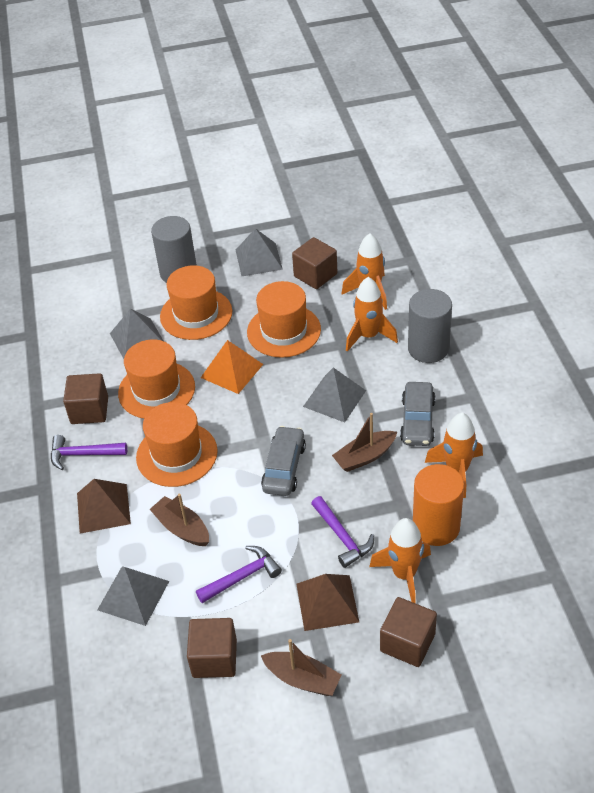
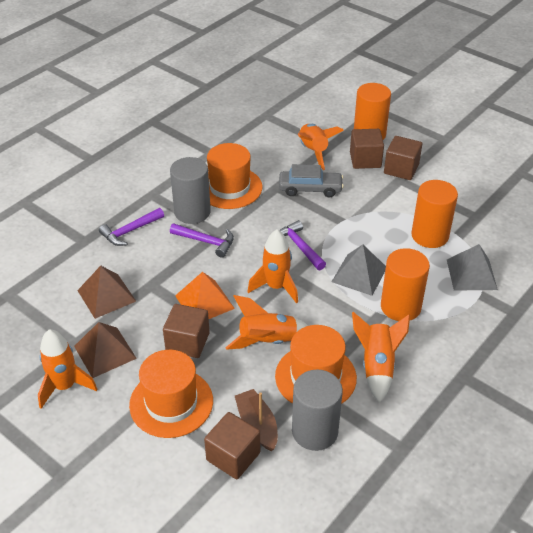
brown boat: 3 -> 1
grey car: 2 -> 1
grey pyramid: 4 -> 2
orange cylinder: 1 -> 3
orange hat: 4 -> 3
orange rocket: 4 -> 5

